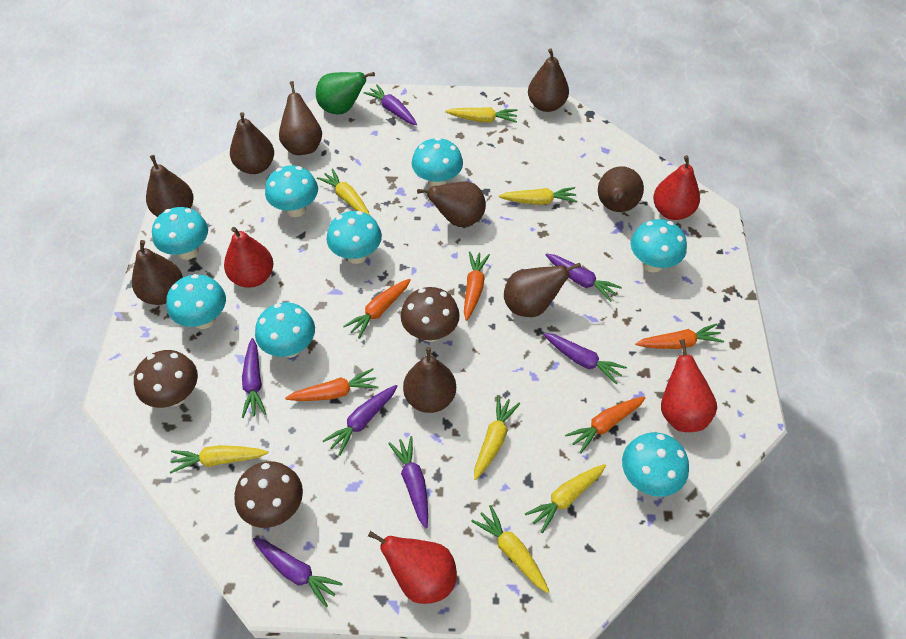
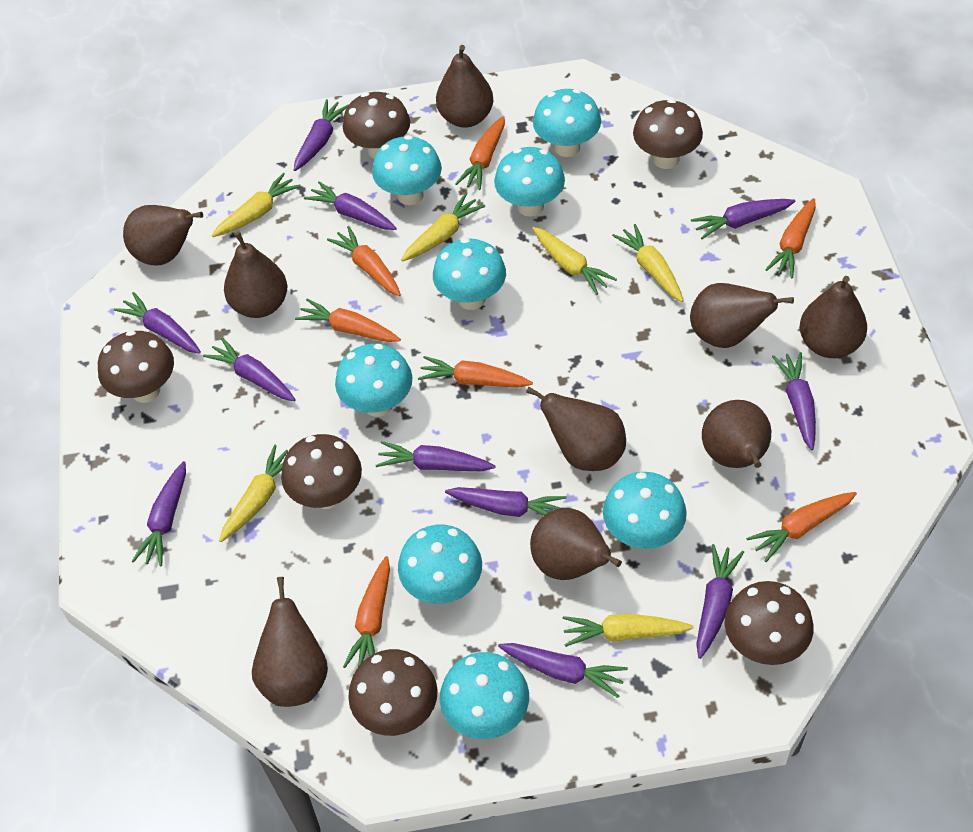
brown mushroom: 3 -> 6
green pear: 1 -> 0
orange carrot: 5 -> 7
purple carrot: 7 -> 11
red pear: 4 -> 0
yellow carrot: 7 -> 6

